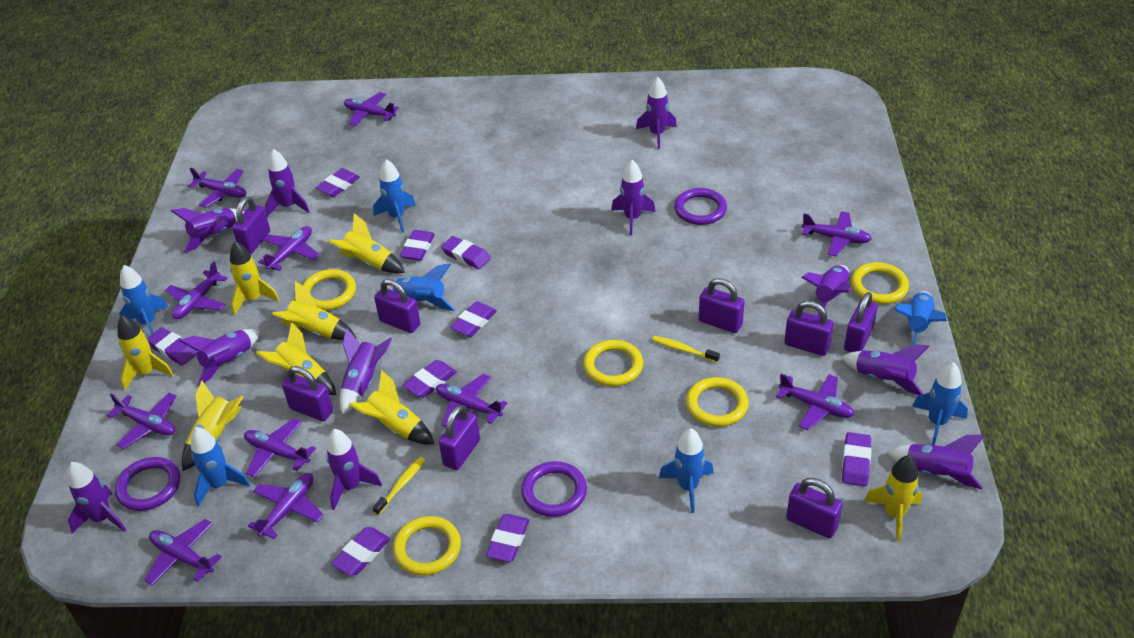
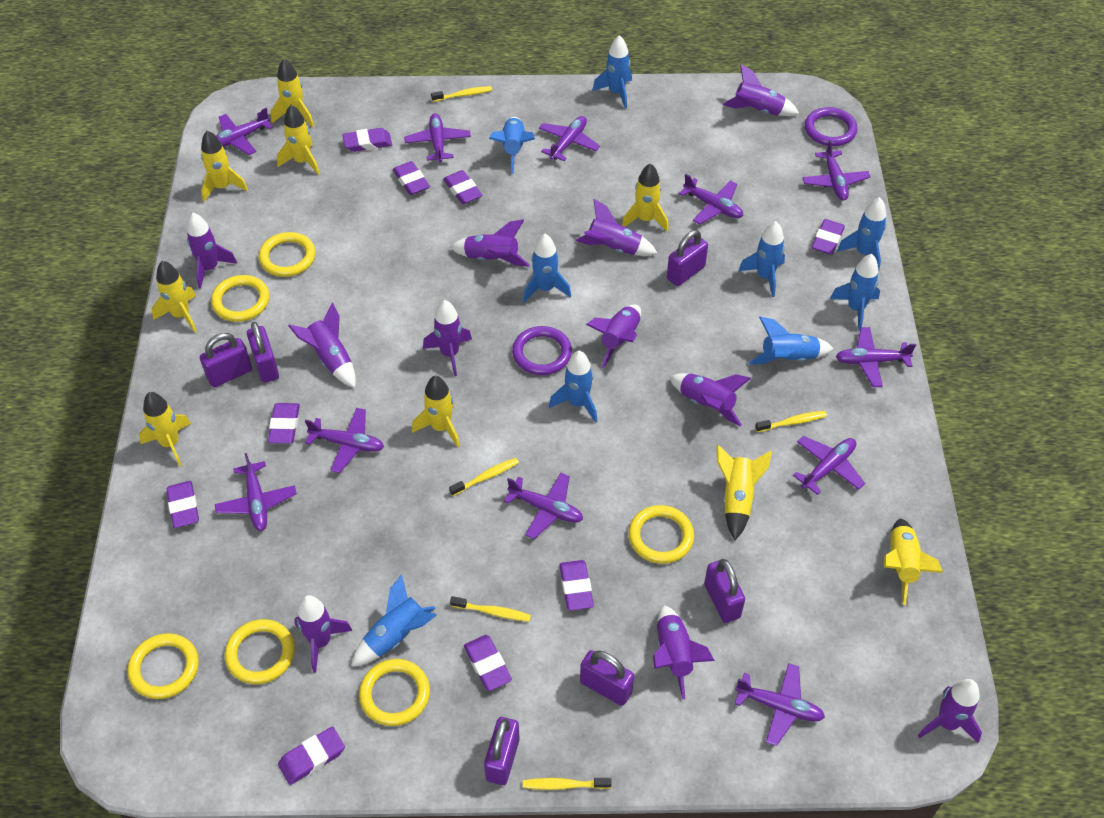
blue rocket: 7 -> 9
purple padlock: 8 -> 6
purple ring: 3 -> 2
yellow ring: 5 -> 6
yellow rocket: 8 -> 9
yellow toothbrush: 2 -> 5

